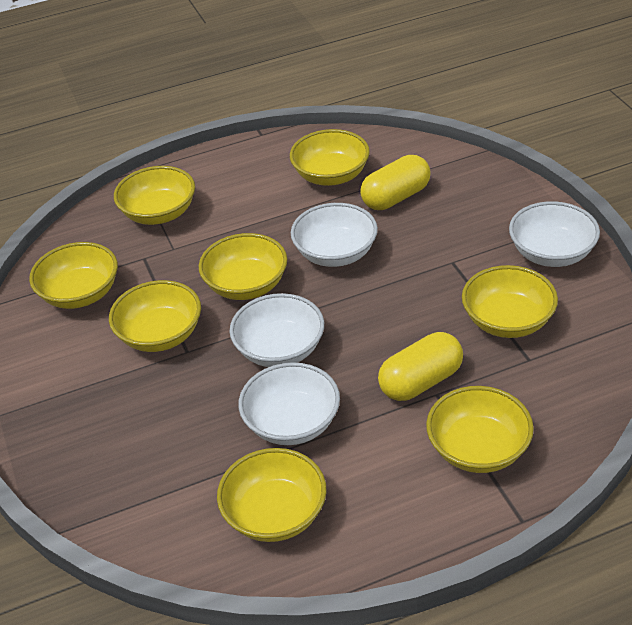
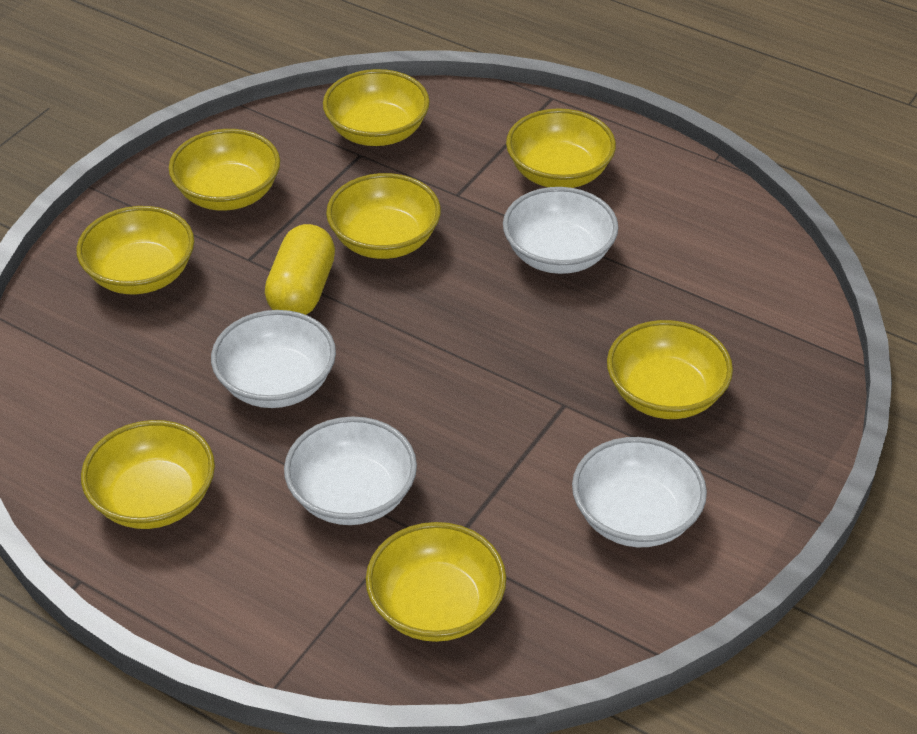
yellow capsule: 2 -> 1

